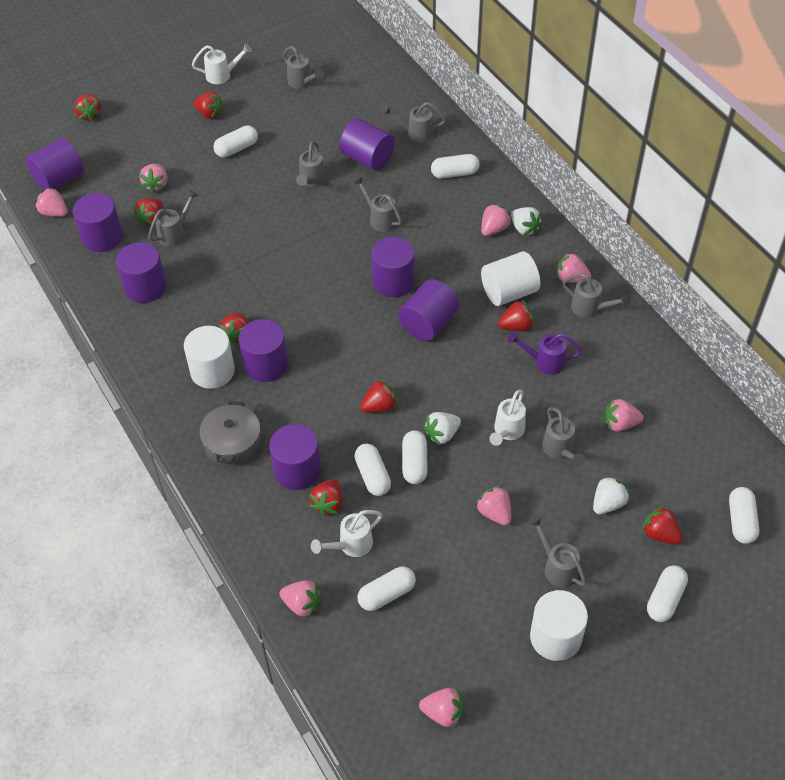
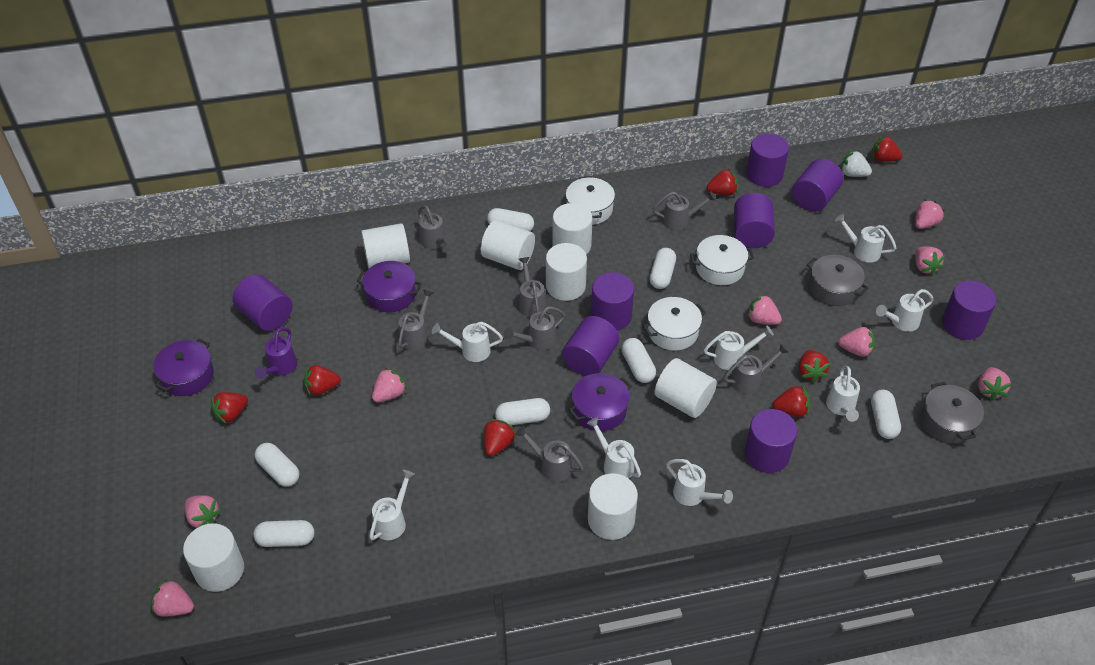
grey pot: 1 -> 2
grey watering can: 8 -> 7
purple pot: 0 -> 3
red strawberry: 8 -> 7
white cylinder: 3 -> 7
white pot: 0 -> 3
white strawberry: 3 -> 1
white watering can: 3 -> 8

